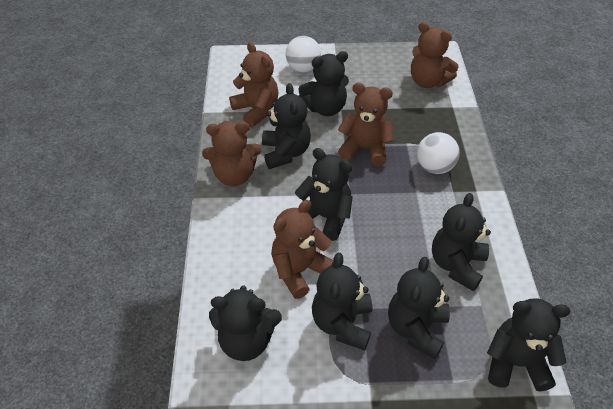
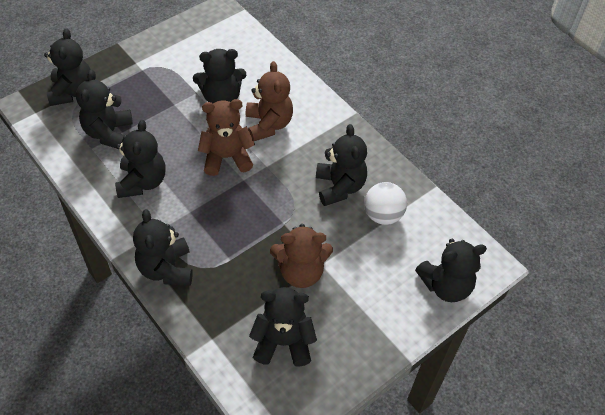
brown teddy bear: 5 -> 3
white ball: 2 -> 1

